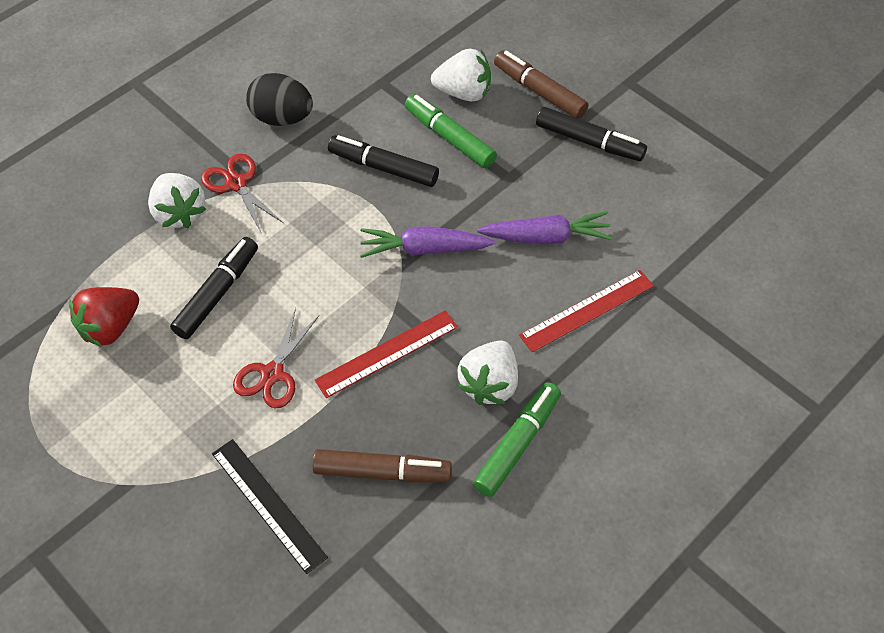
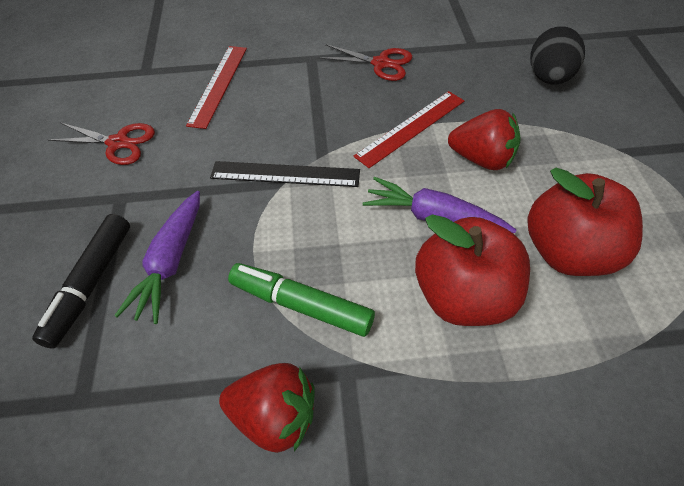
black marker: 3 -> 1
brown marker: 2 -> 0
green marker: 2 -> 1
red apple: 0 -> 2
red strawberry: 1 -> 2
white strawberry: 3 -> 0

